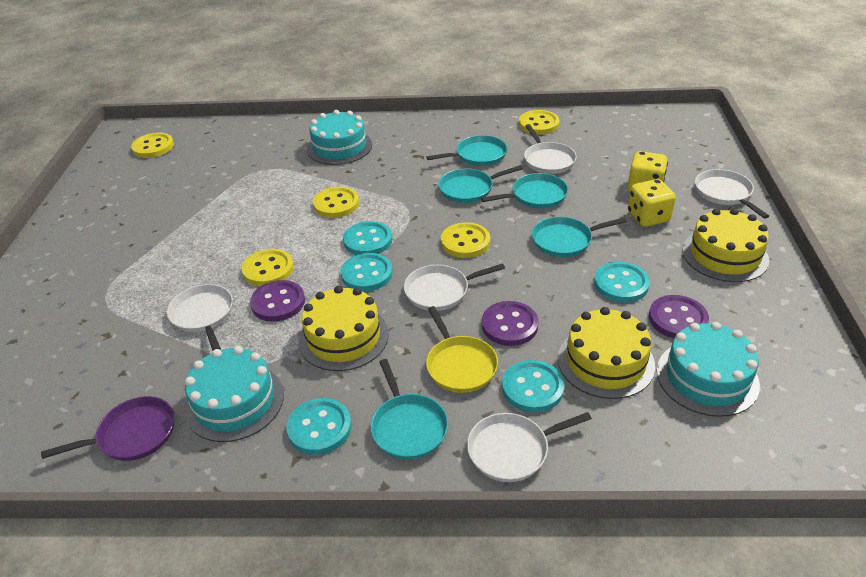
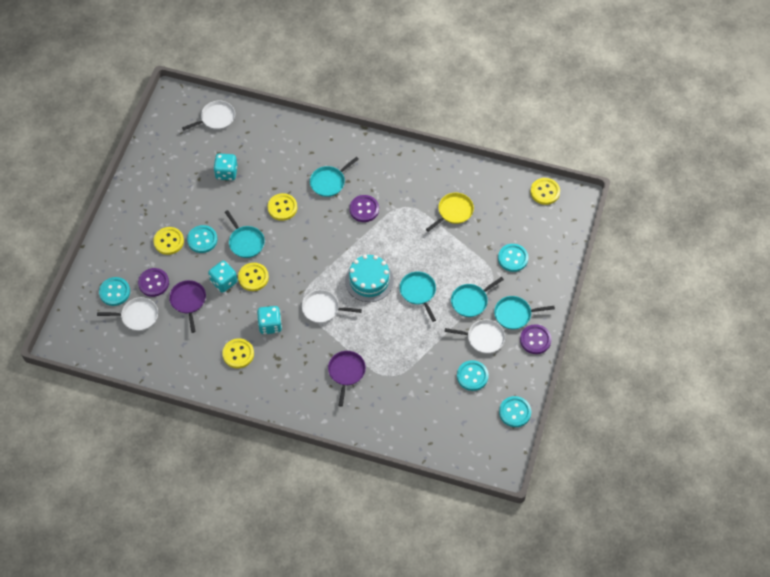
purple pan: 1 -> 2
turquoise cake: 3 -> 1
turquoise dice: 0 -> 3
white pan: 5 -> 4
yellow cake: 3 -> 0
yellow dice: 2 -> 0

